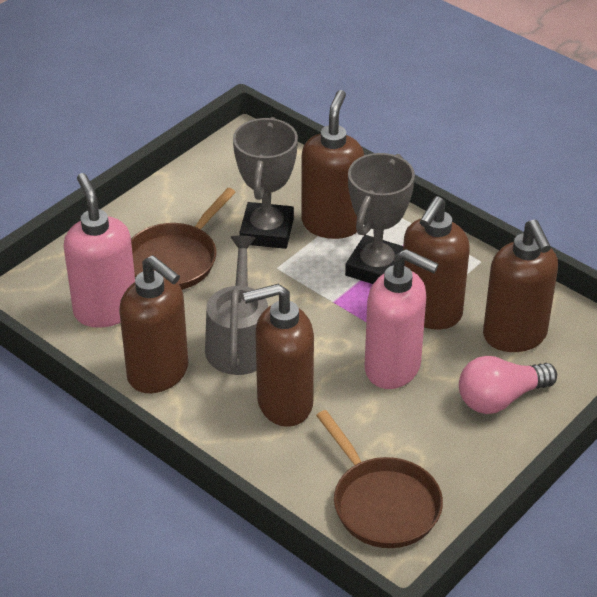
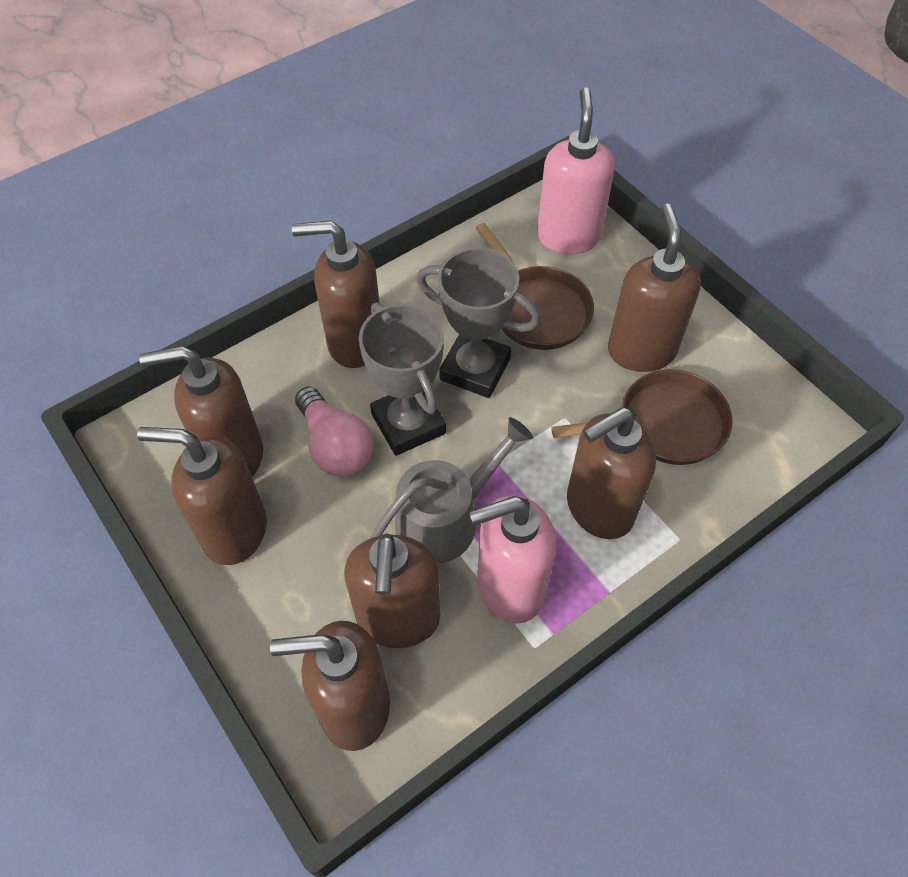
brown soap dispenser: 5 -> 7

